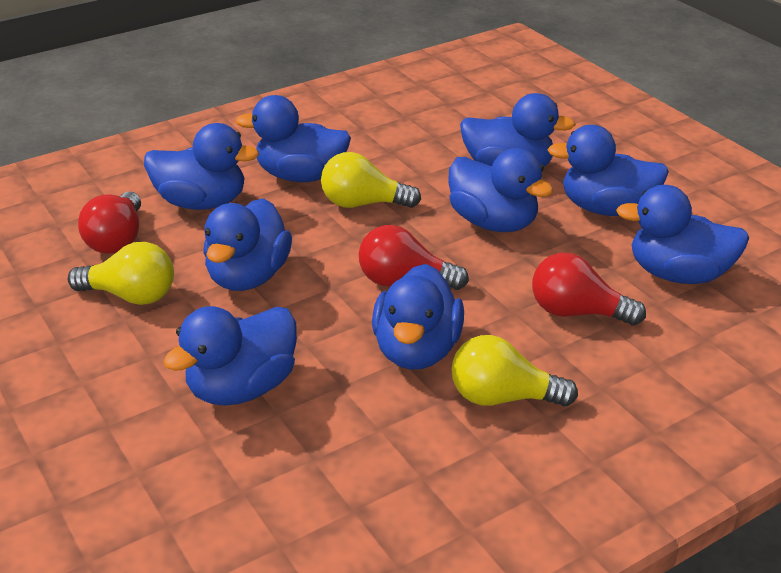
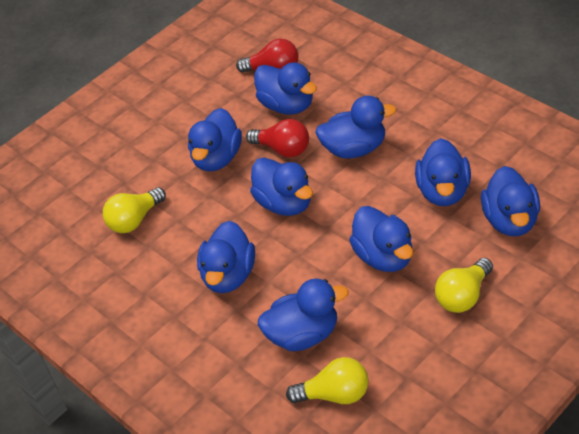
red light bulb: 3 -> 2

